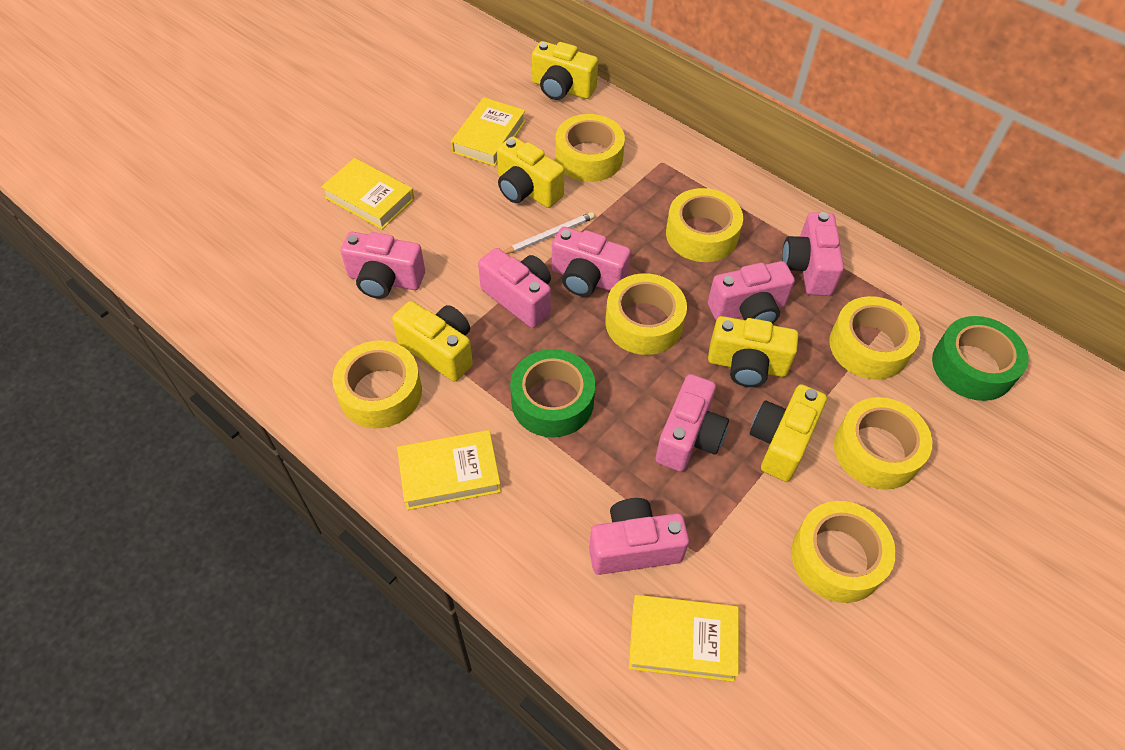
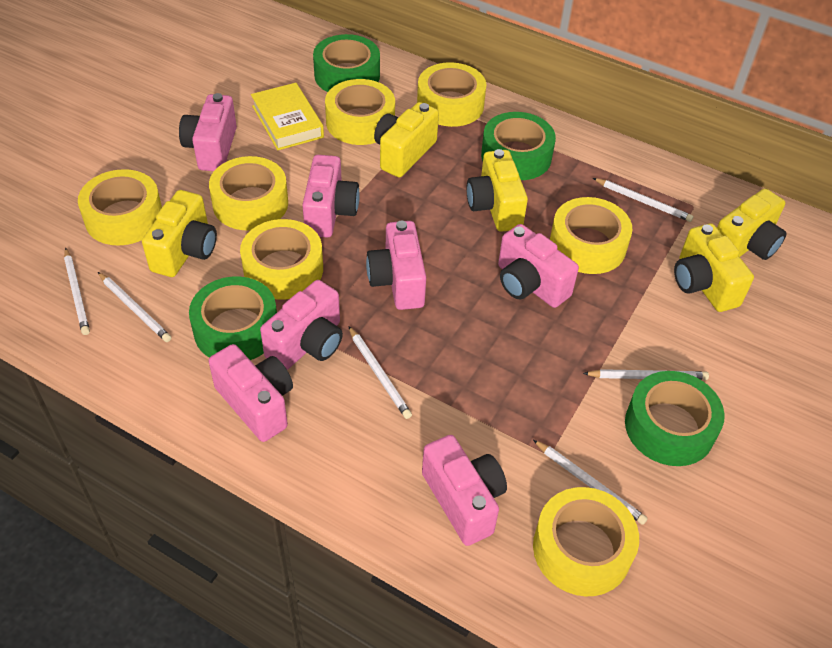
green tape: 2 -> 4
white pencil: 1 -> 6
yellow book: 4 -> 1

